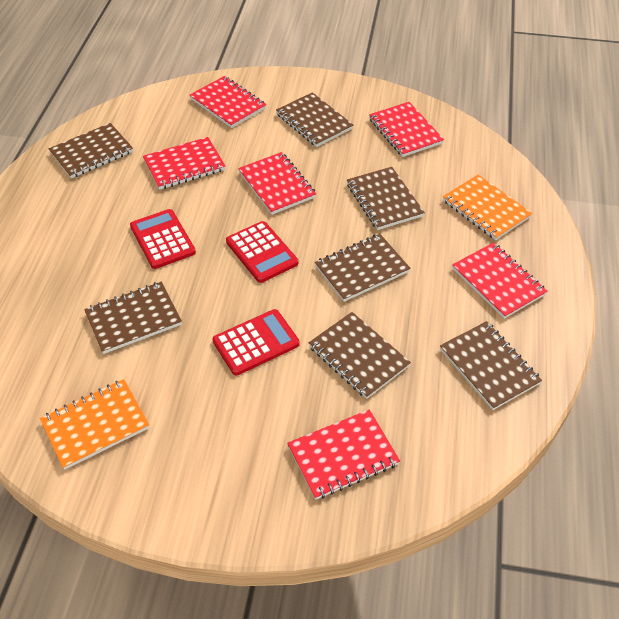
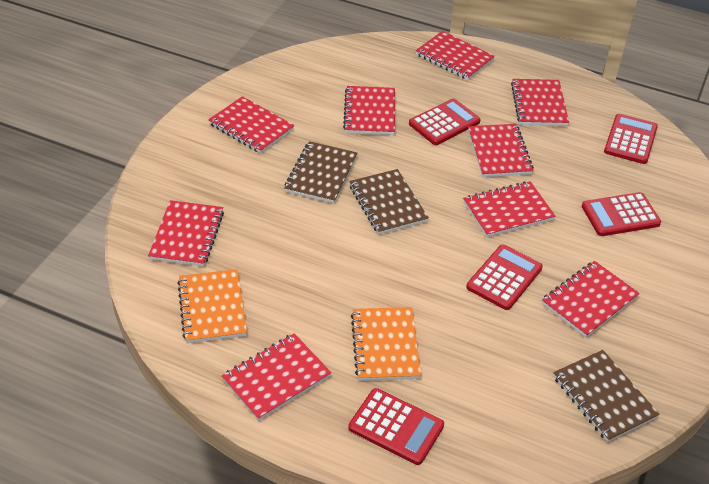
brown notebook: 7 -> 3
red calculator: 3 -> 5
red notebook: 6 -> 9

